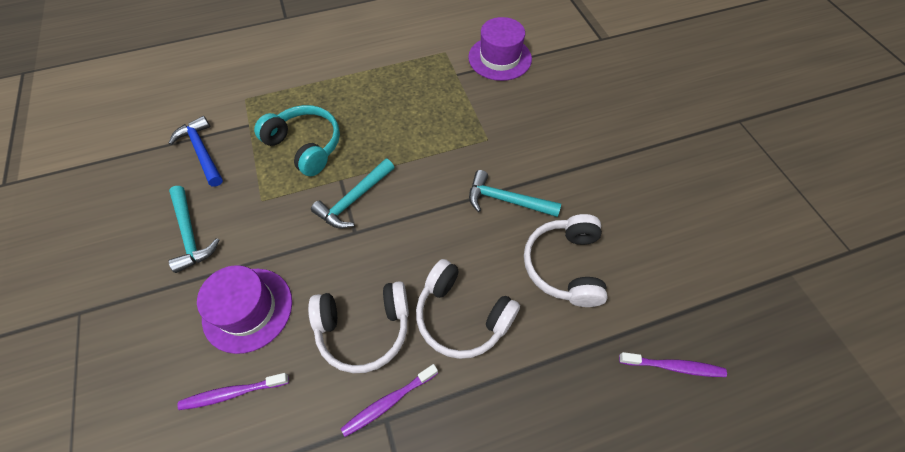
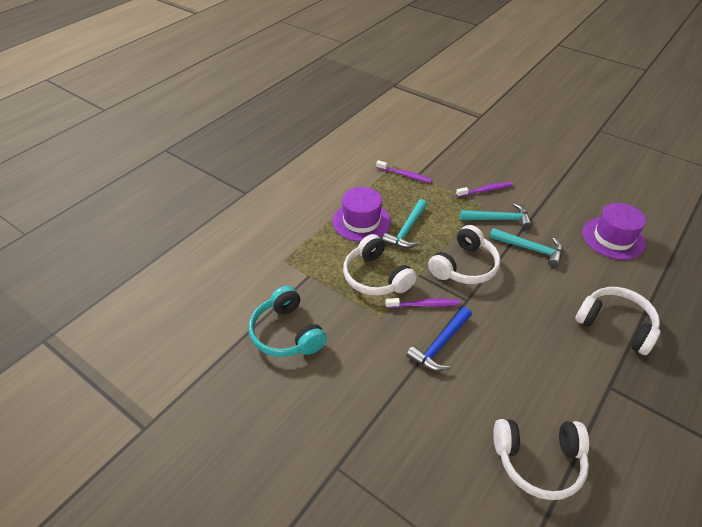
white headphones: 3 -> 4

